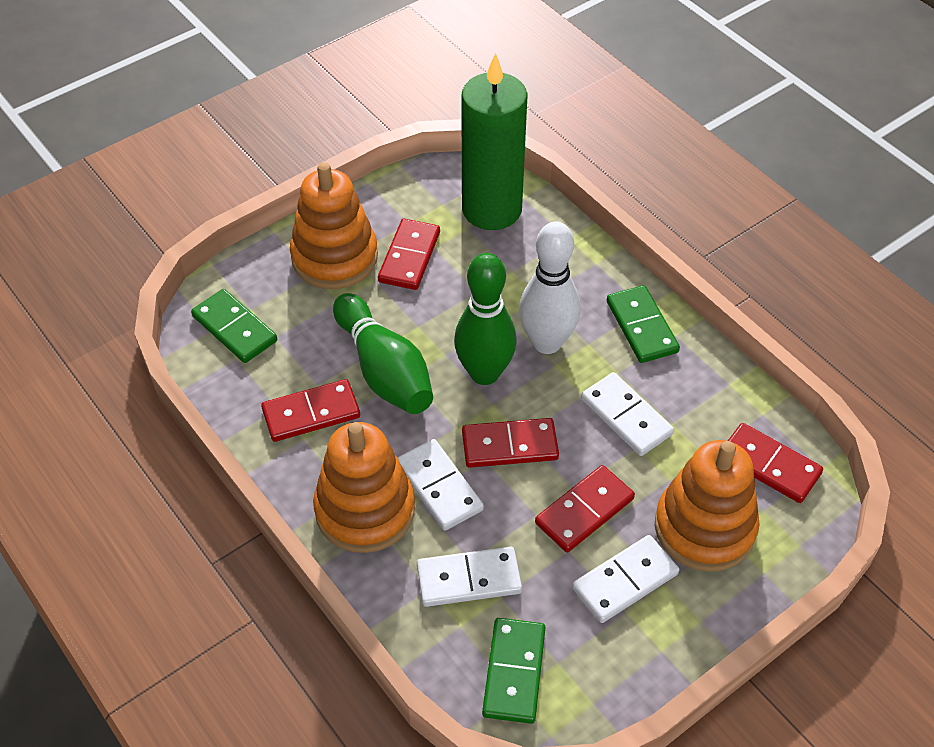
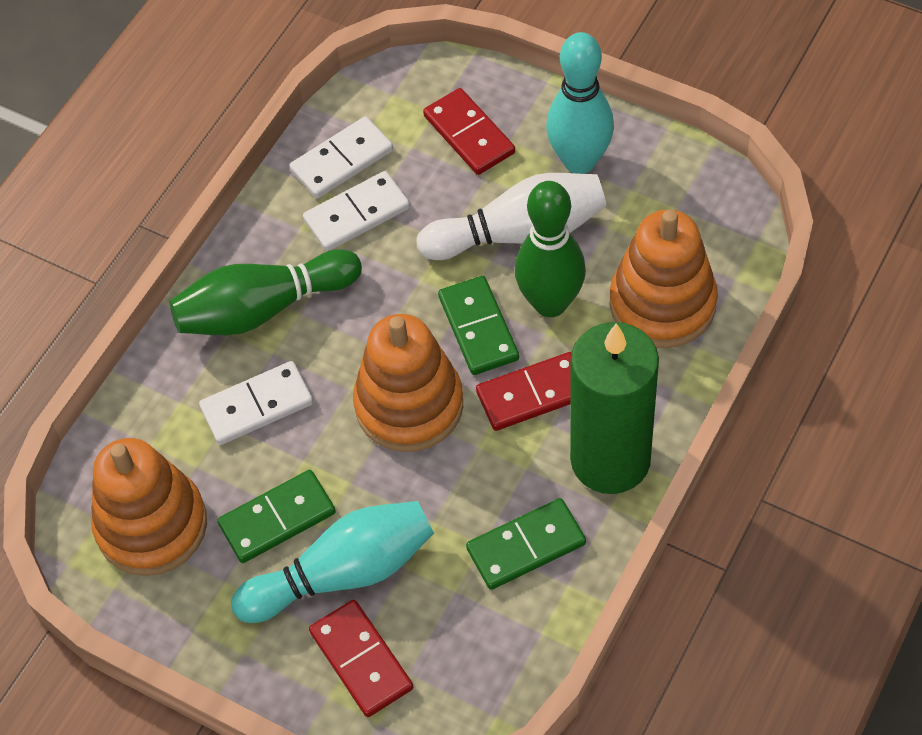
red domino: 5 -> 3
turquoise bowling pin: 0 -> 2
white domino: 4 -> 3

